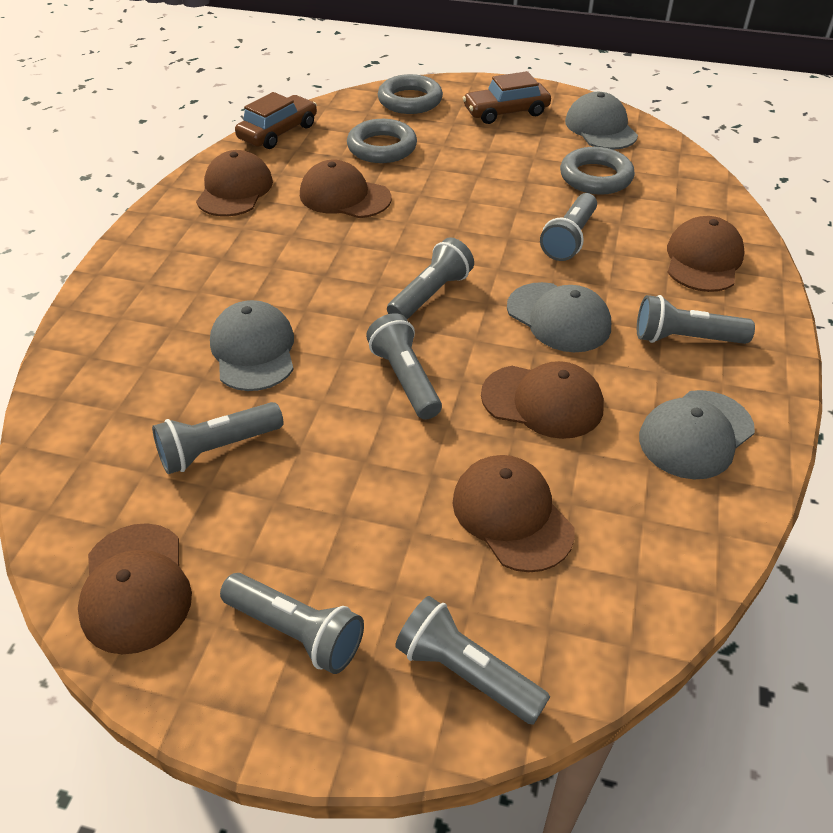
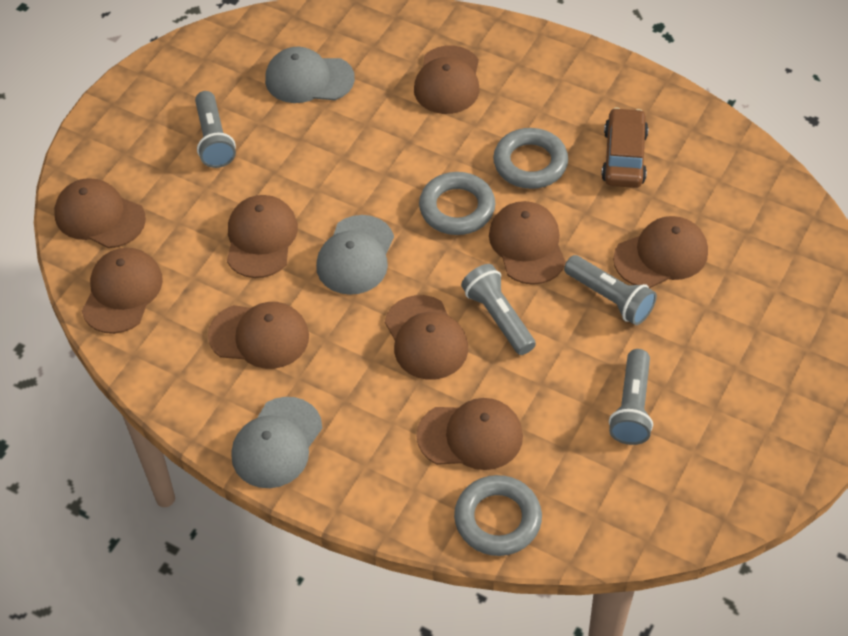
brown cap: 6 -> 9
brown car: 2 -> 1
grey cap: 4 -> 3
grey flashlight: 7 -> 4

